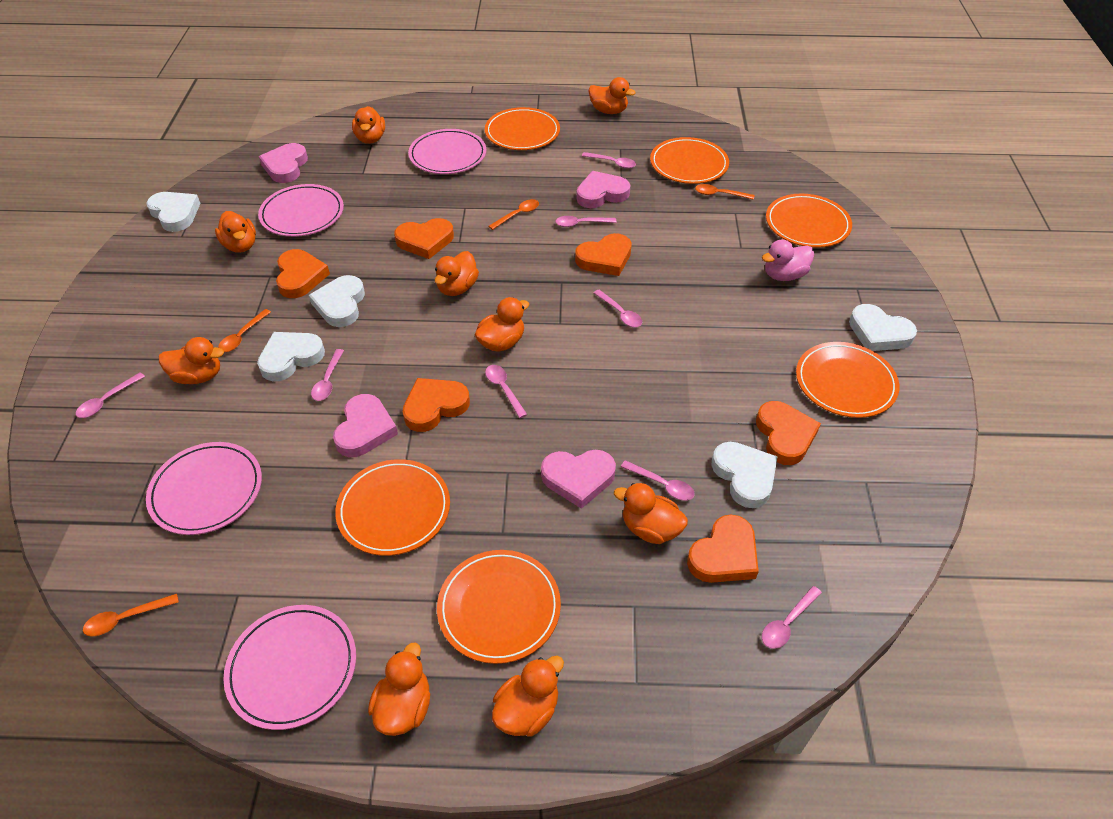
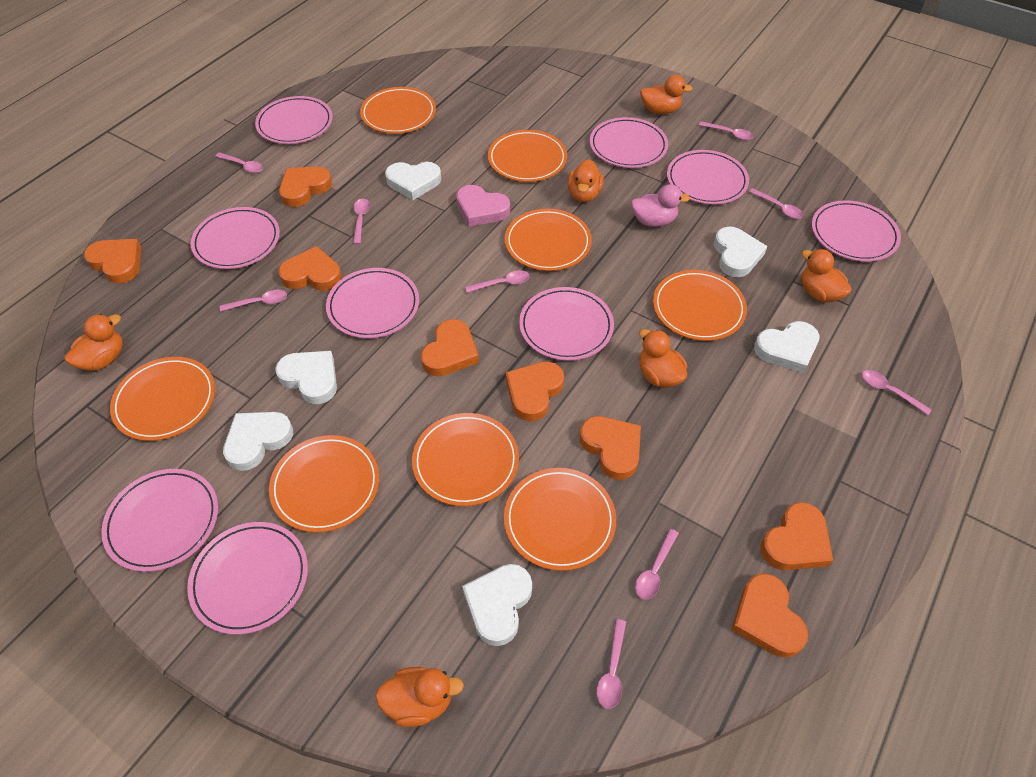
orange duck: 9 -> 6
orange heart: 6 -> 8
orange plate: 6 -> 8
orange spoon: 4 -> 0
pink heart: 4 -> 1
pink plate: 4 -> 9
pink spoon: 8 -> 9
white heart: 5 -> 6

